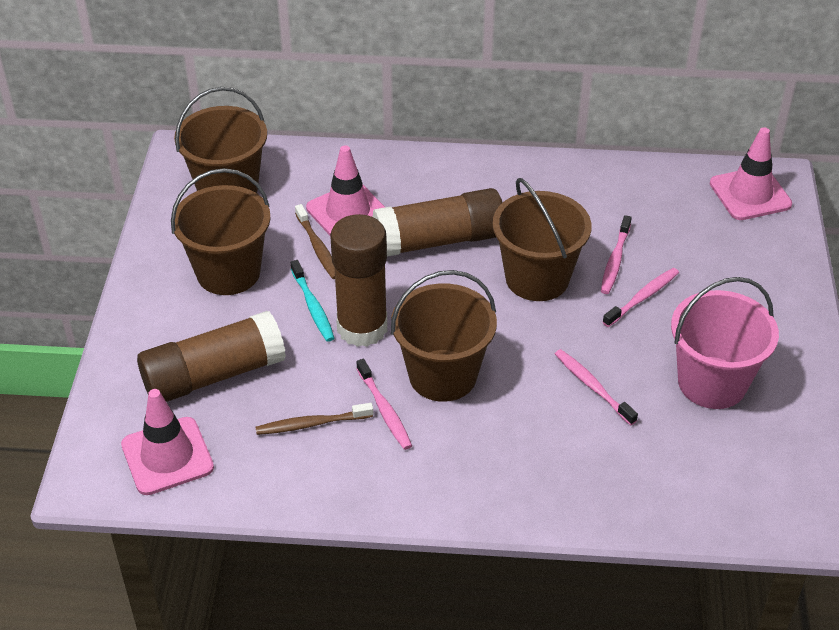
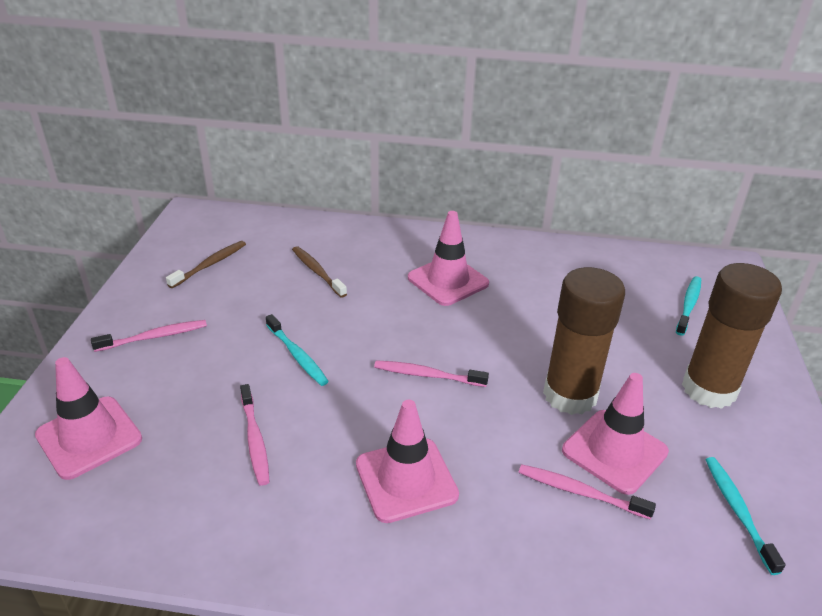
brown bucket: 4 -> 0
brown glue stick: 3 -> 2
pink bucket: 1 -> 0
pink traffic cone: 3 -> 4
turquoise toothbrush: 1 -> 3

